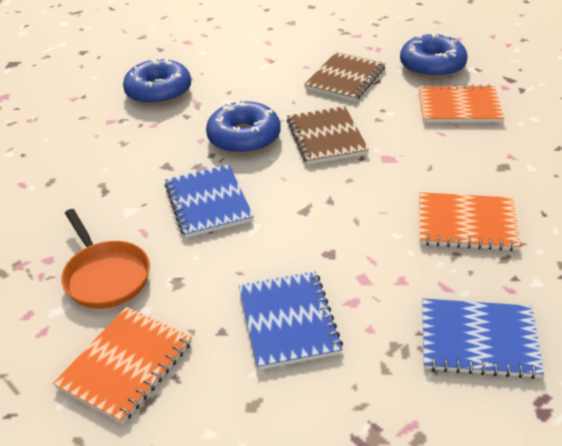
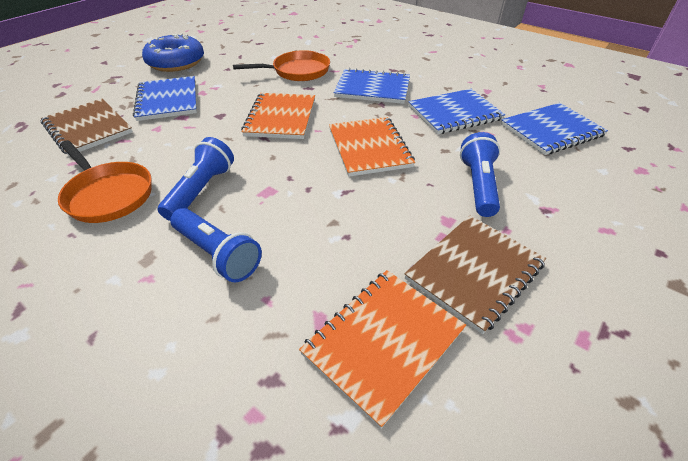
blue donut: 3 -> 1
blue flashlight: 0 -> 3
blue notebook: 3 -> 4
orange pan: 1 -> 2

